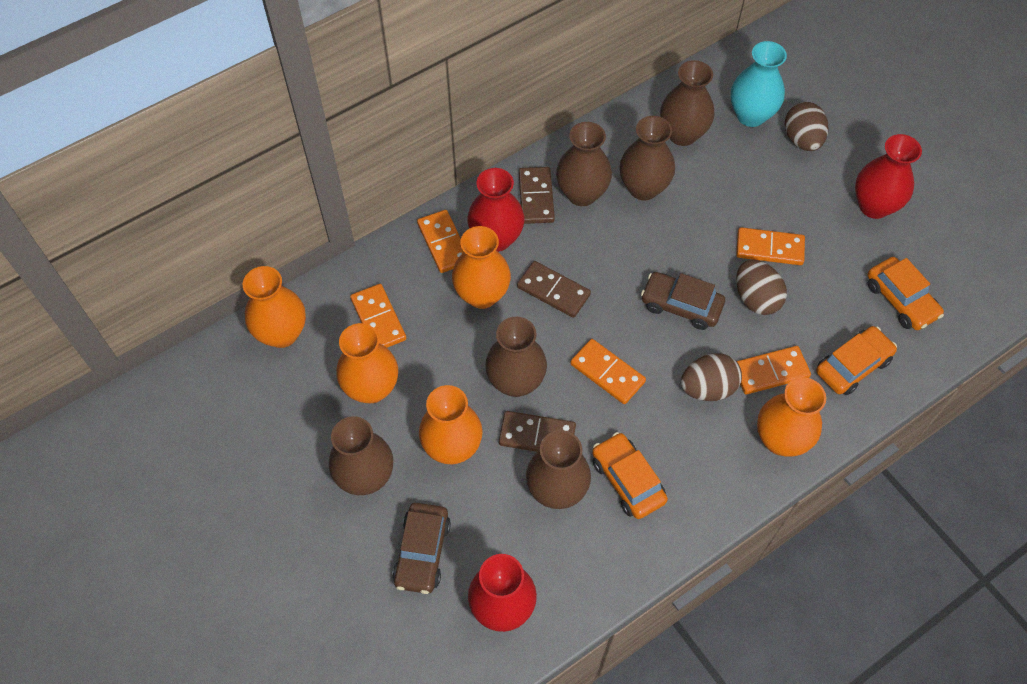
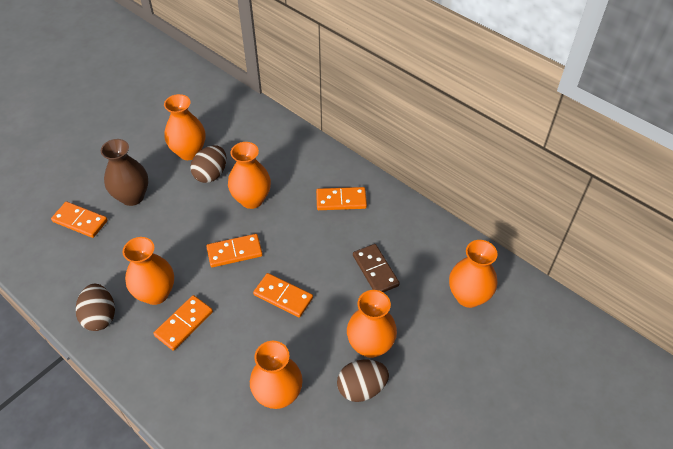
brown car: 2 -> 0
brown domino: 3 -> 1
brown vase: 6 -> 1
orange car: 3 -> 0
orange vase: 5 -> 6
red vase: 3 -> 0
turquoise vase: 1 -> 0

